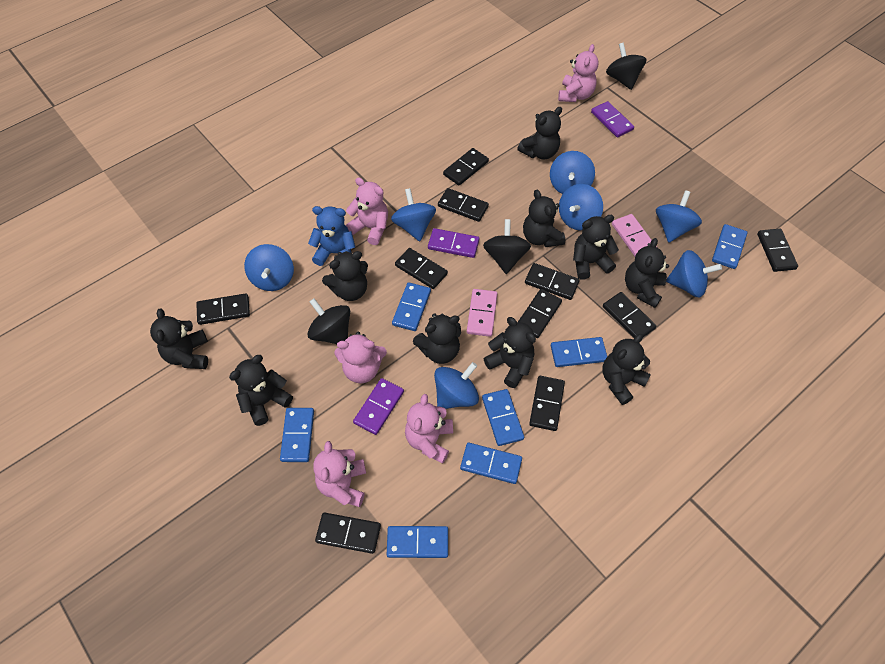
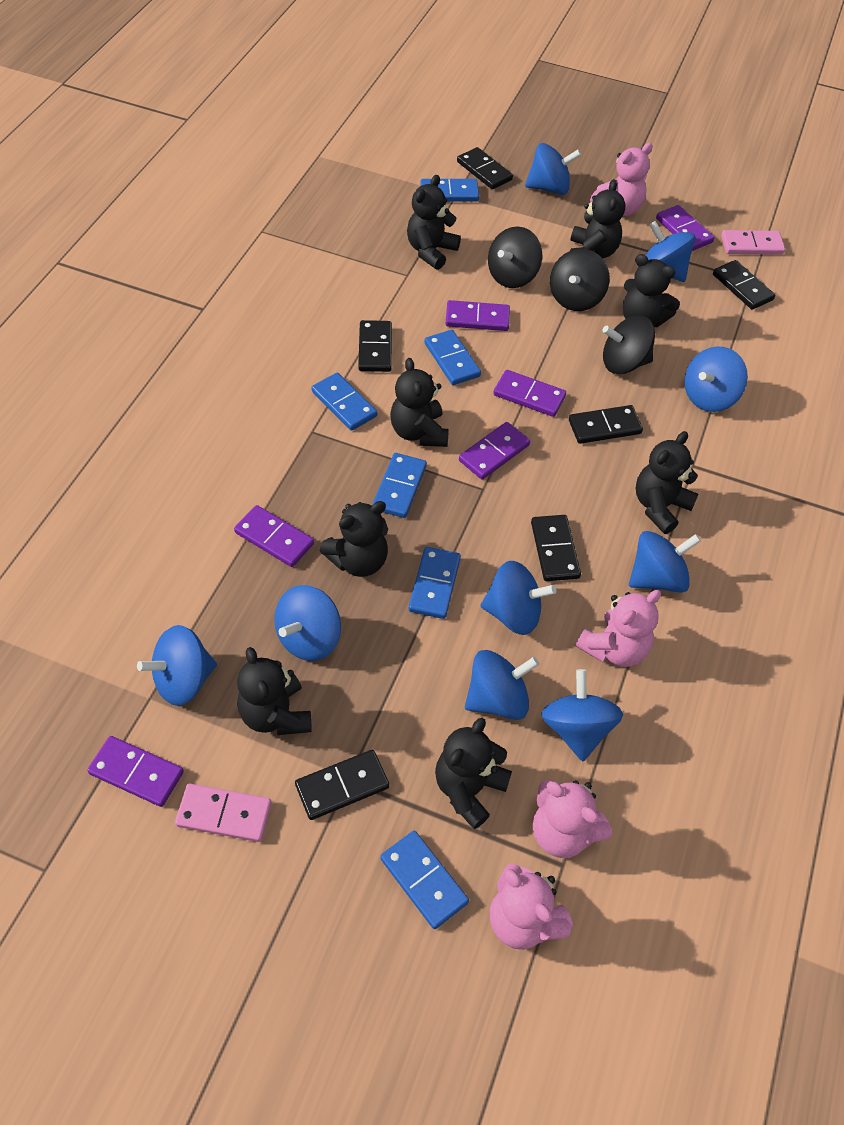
black domino: 10 -> 6
black teddy bear: 10 -> 8
blue domino: 7 -> 6
blue spinning top: 7 -> 9
blue teddy bear: 1 -> 0
pink teddy bear: 5 -> 4
purple domino: 3 -> 6

